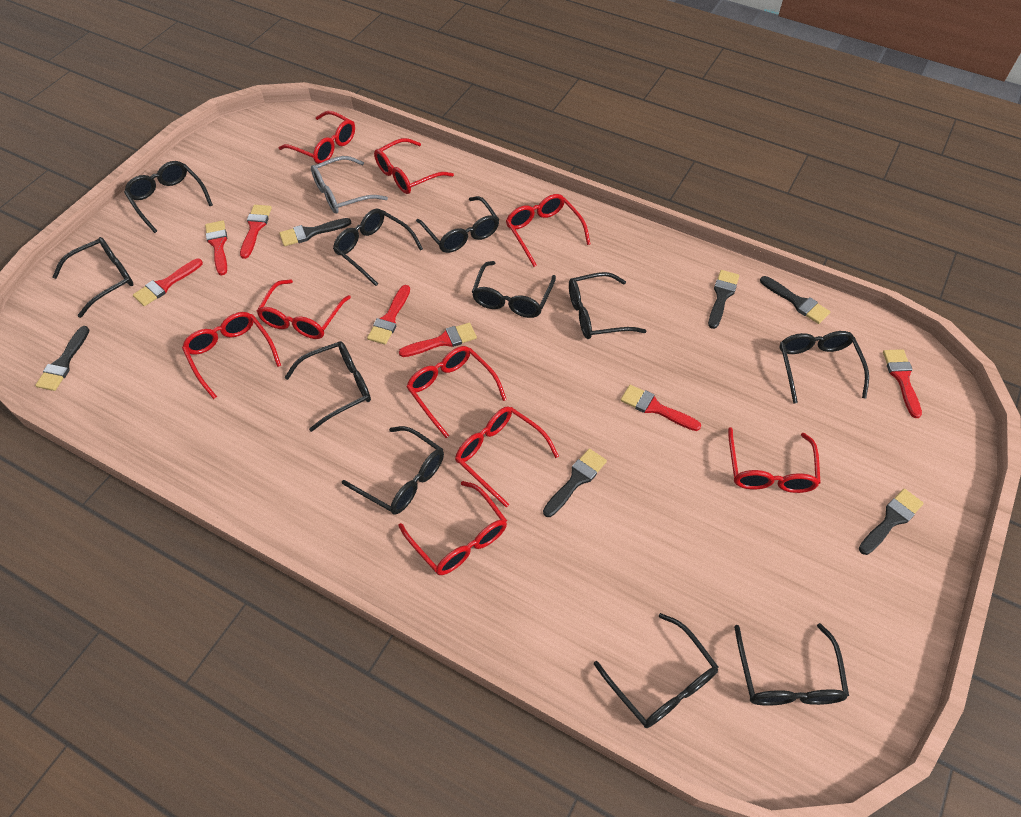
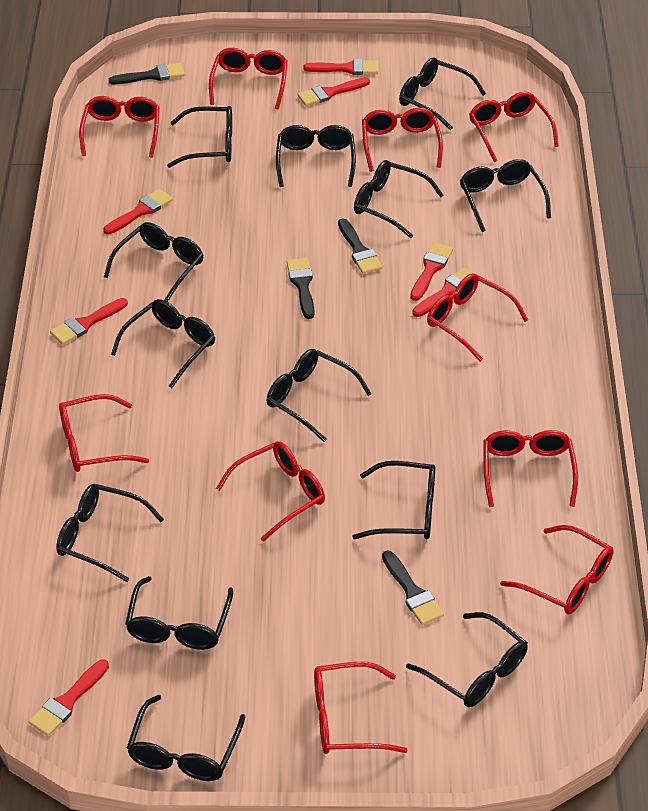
black brush: 6 -> 4
black glasses: 11 -> 13
grey glasses: 1 -> 0
red glasses: 9 -> 10

